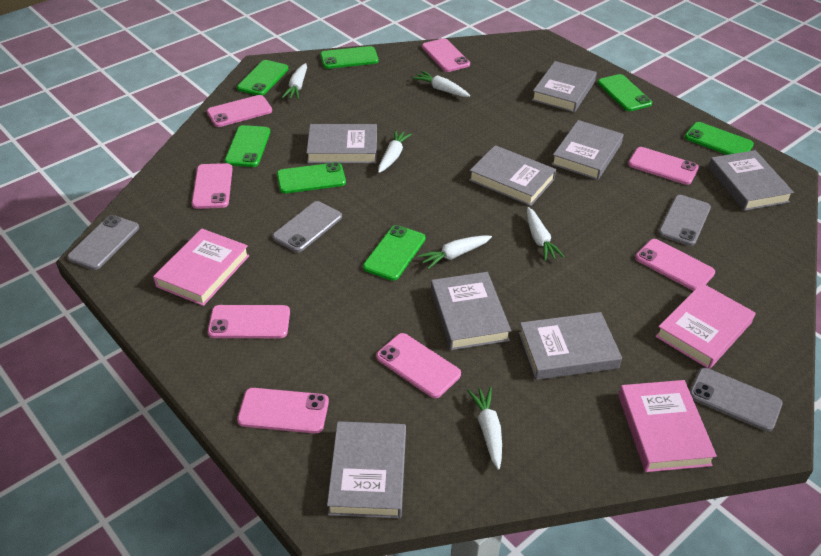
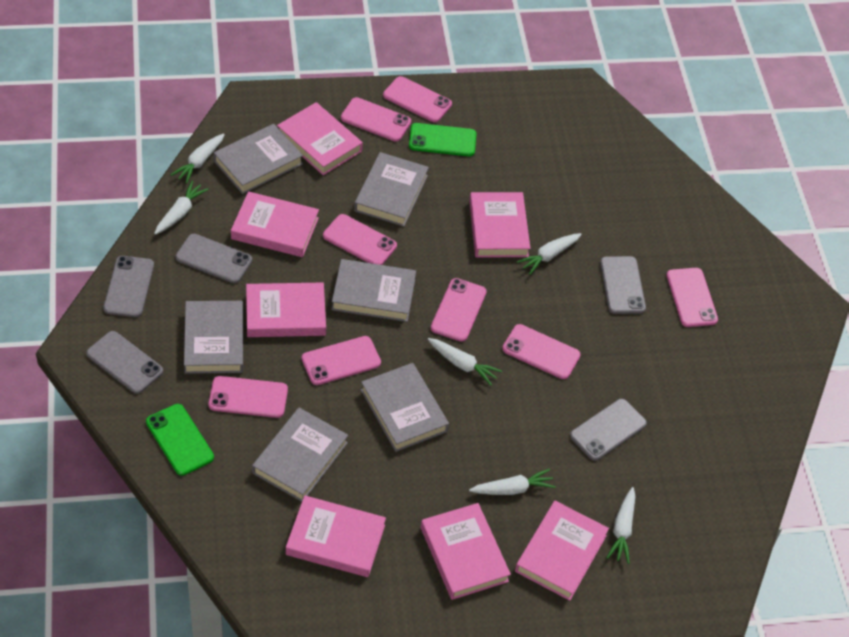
green phone: 7 -> 2
grey book: 8 -> 6
grey phone: 4 -> 5
pink book: 3 -> 7

